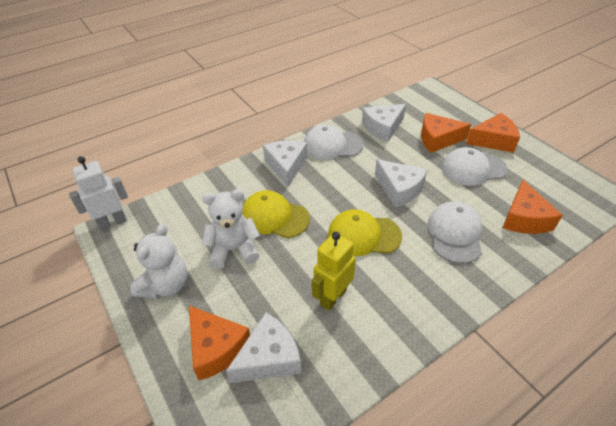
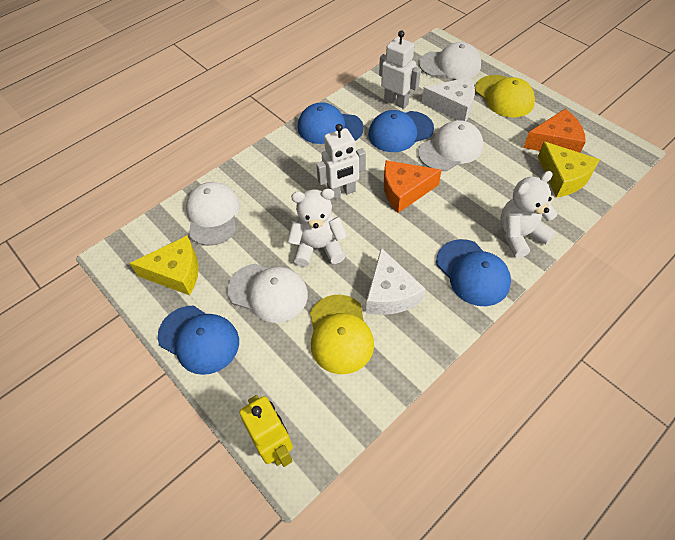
blue cap: 0 -> 4
orange cheese: 4 -> 2
white cap: 3 -> 4
white cheese: 4 -> 2
white robot: 1 -> 2
yellow cheese: 0 -> 2

